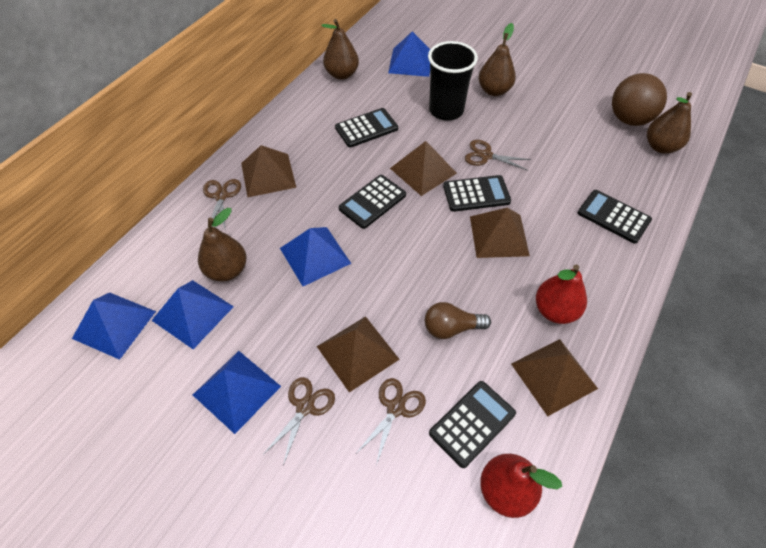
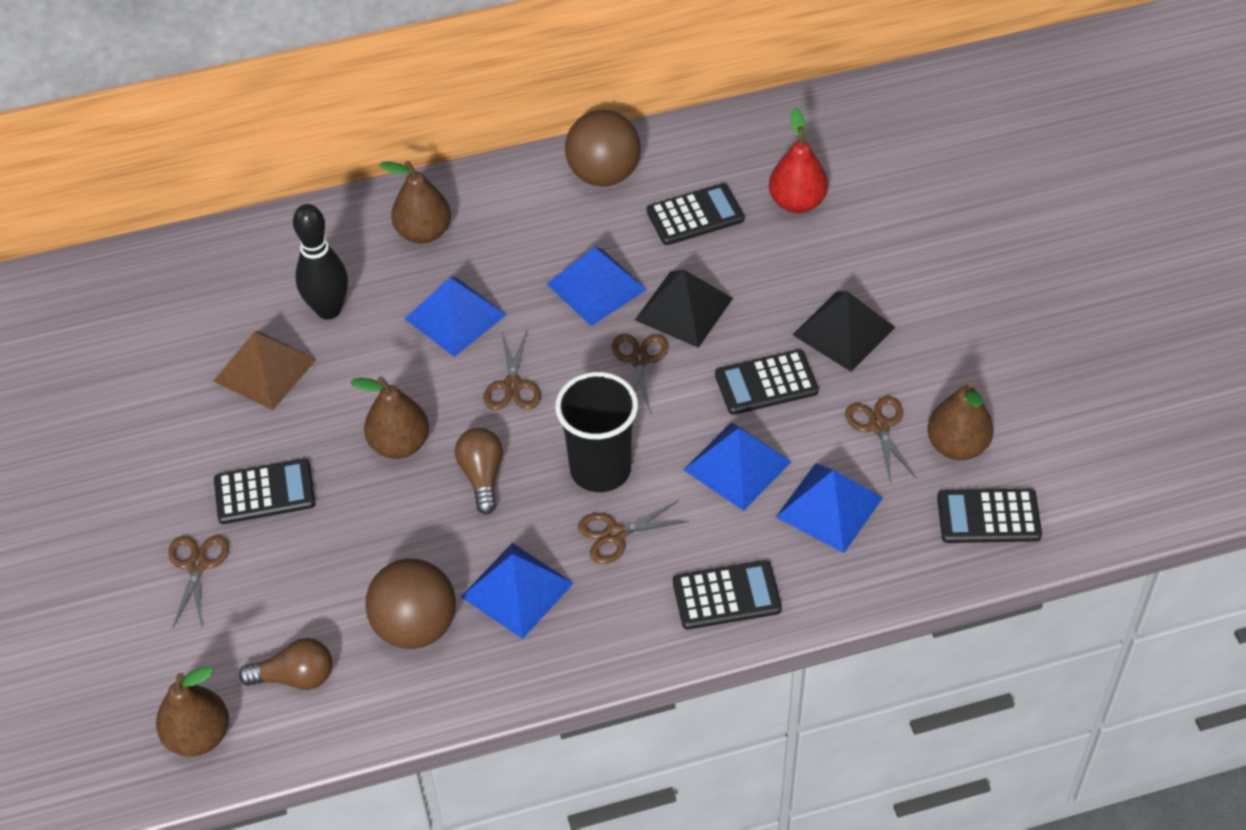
black bowling pin: 0 -> 1
black pyramid: 0 -> 2
brown ball: 1 -> 2
brown light bulb: 1 -> 2
brown pyramid: 5 -> 1
brown scissors: 4 -> 5
red pear: 2 -> 1

